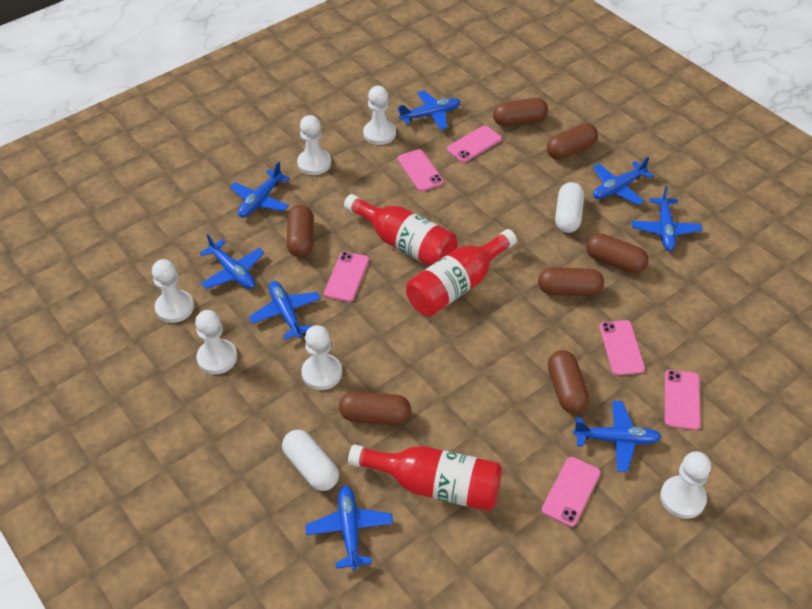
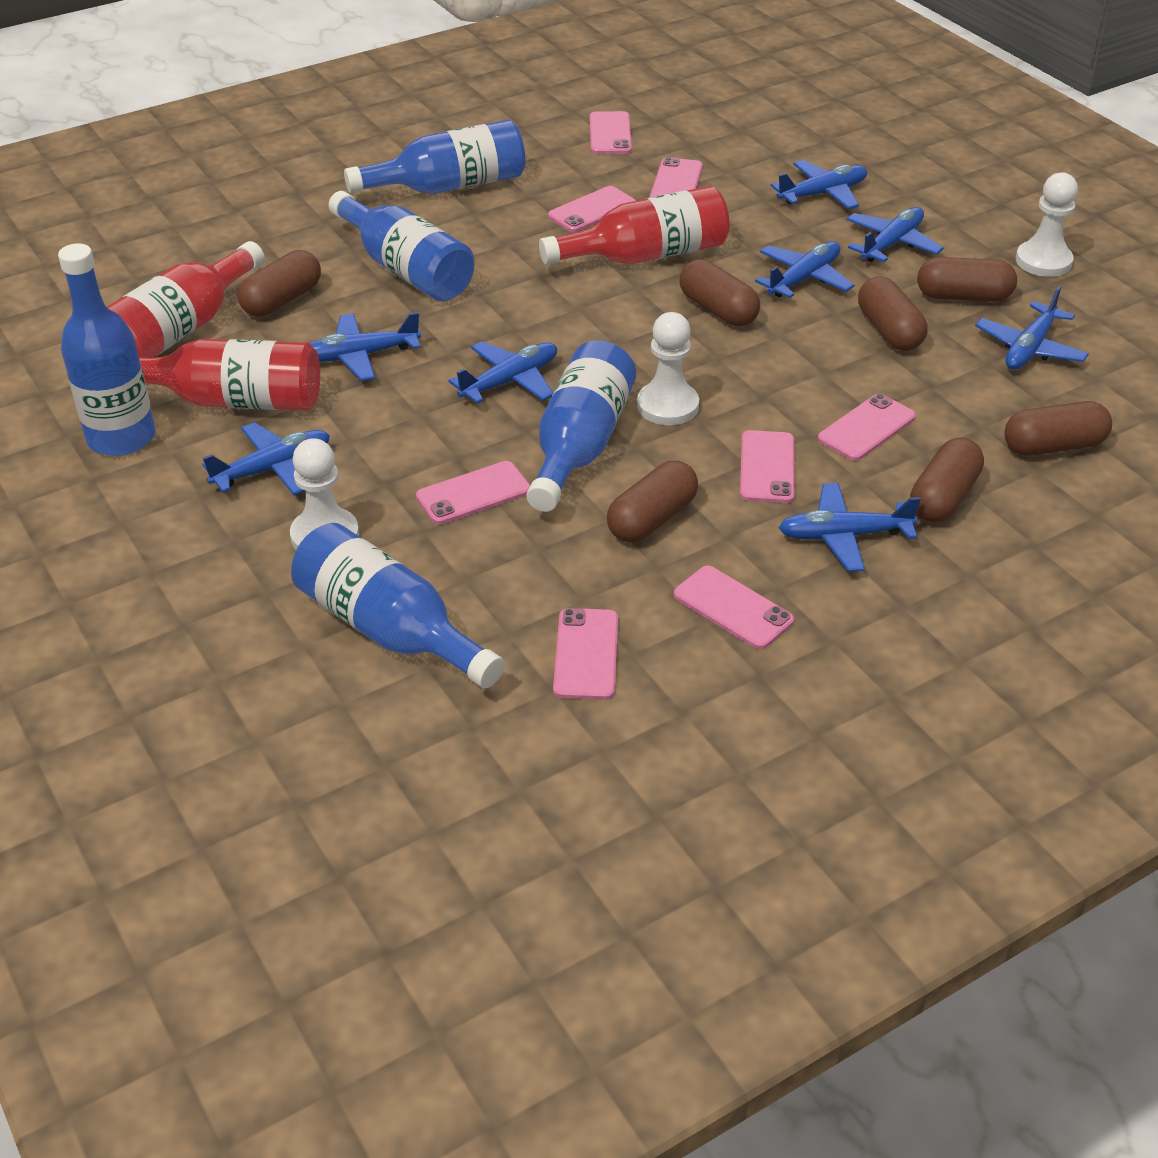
blue bottle: 0 -> 5
pink phone: 6 -> 8
white capsule: 2 -> 0
white pawn: 6 -> 3

